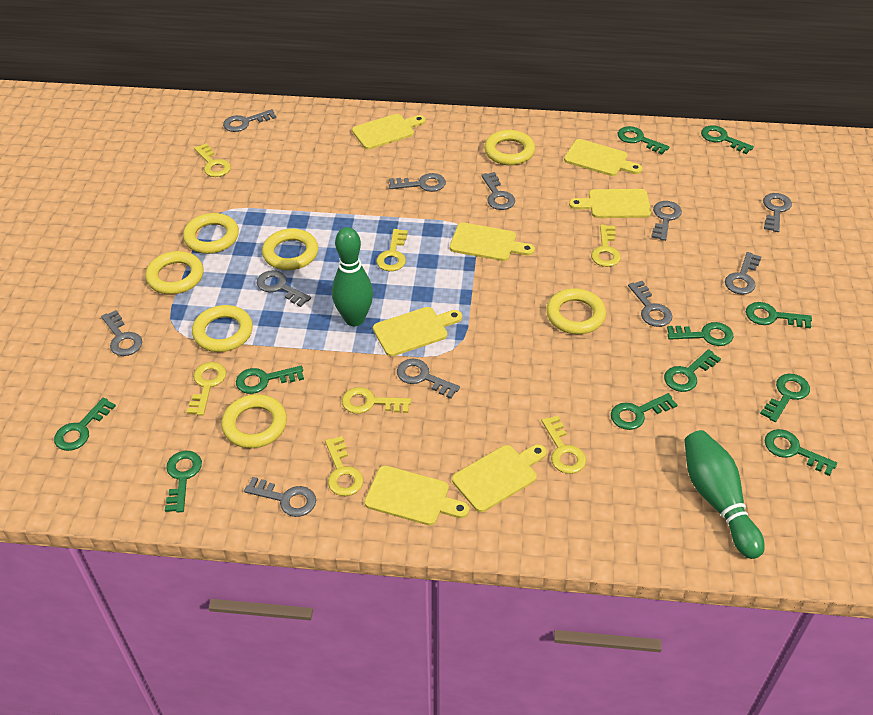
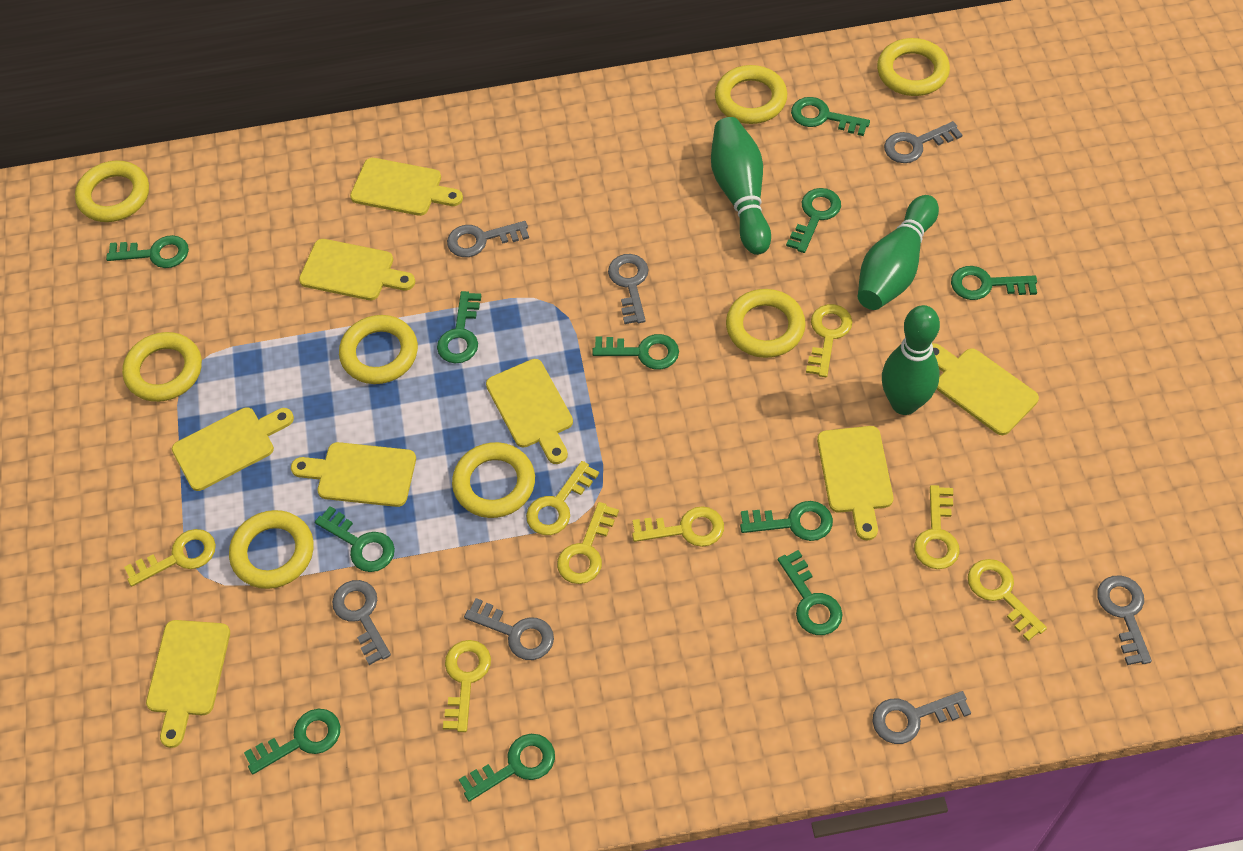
green bowling pin: 2 -> 3
grey key: 11 -> 7
yellow cutting board: 7 -> 8
yellow key: 7 -> 8
yellow ring: 7 -> 8

